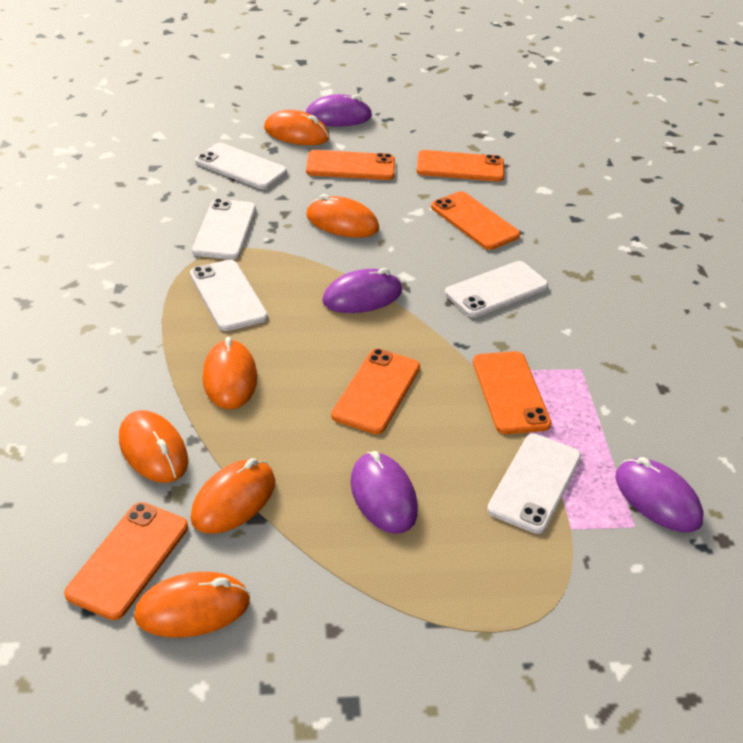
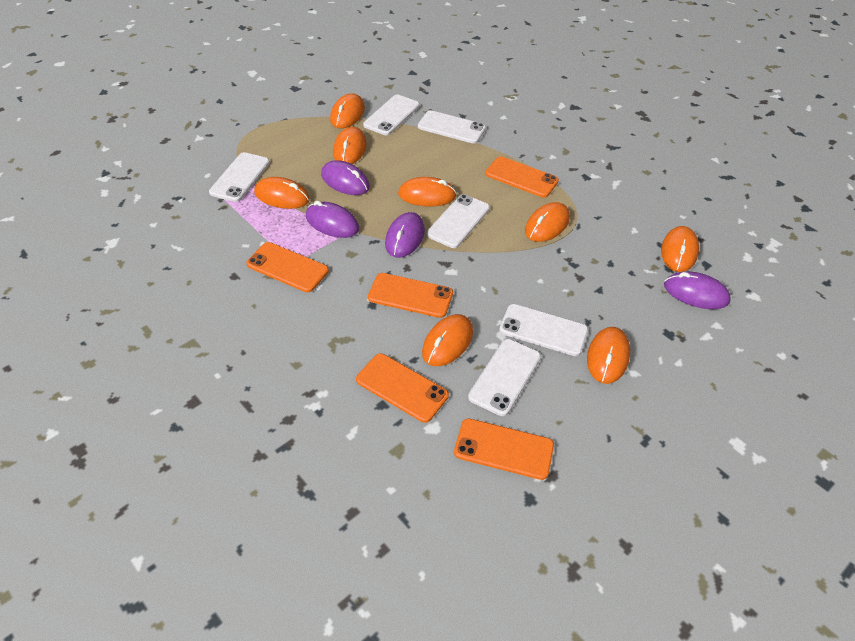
orange mouse: 6 -> 8
orange phone: 6 -> 5
white phone: 5 -> 6

